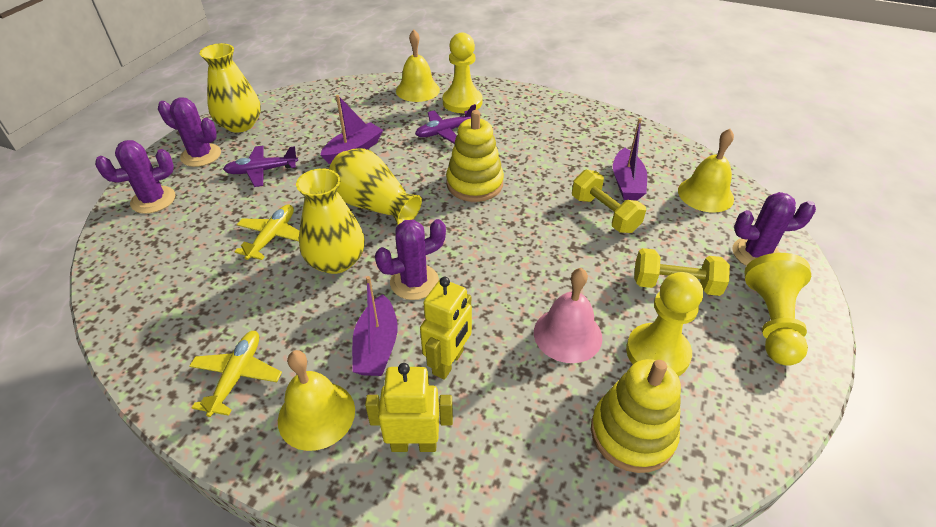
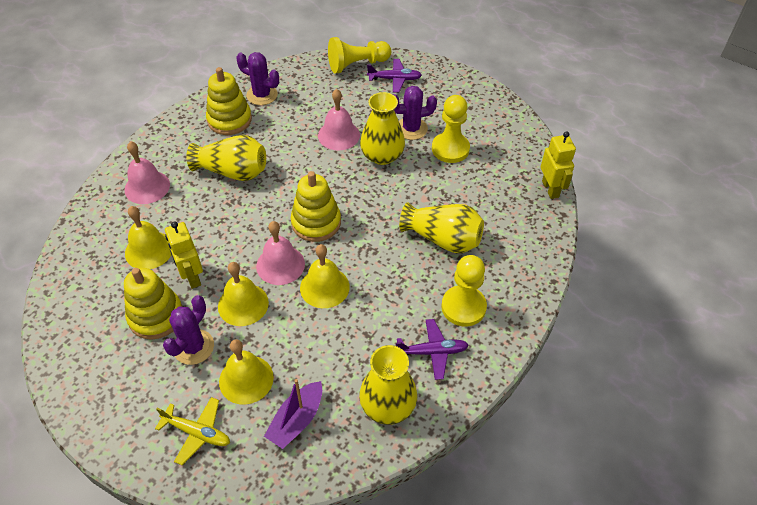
pink bell: 1 -> 3
purple boat: 3 -> 1
purple cactus: 4 -> 3
yellow bell: 3 -> 4
yellow dumbbell: 2 -> 0
yellow plane: 2 -> 1
yellow stacking toy: 2 -> 3
yellow vase: 3 -> 4

